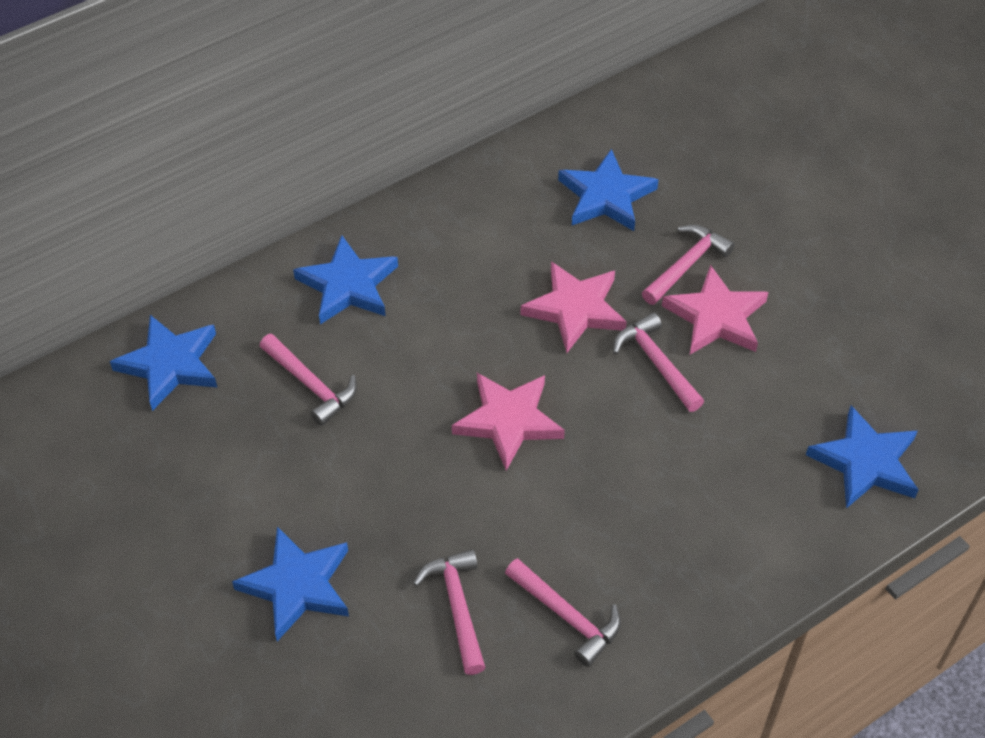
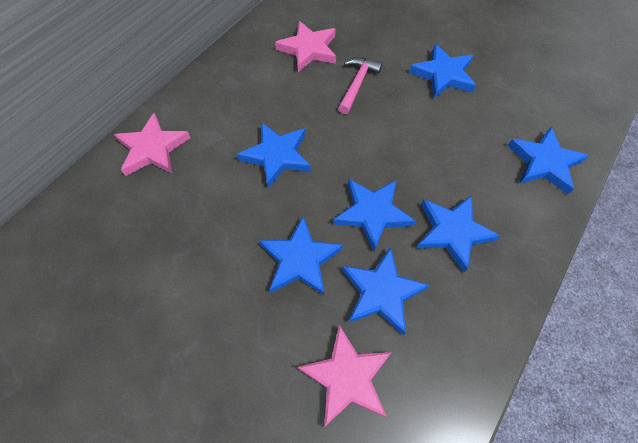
blue star: 5 -> 7
pink hammer: 5 -> 1

